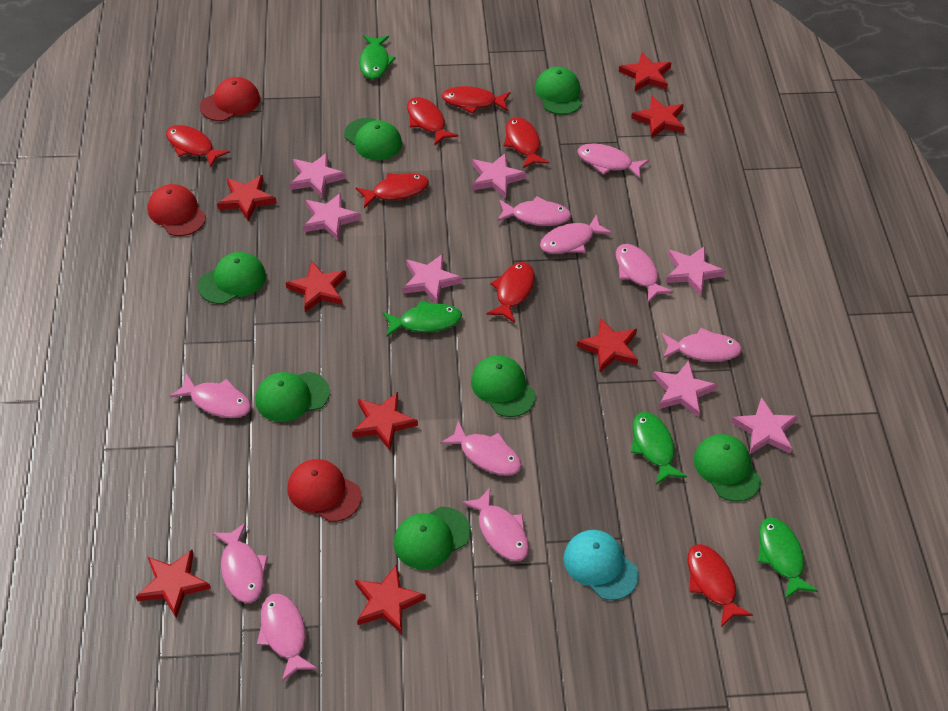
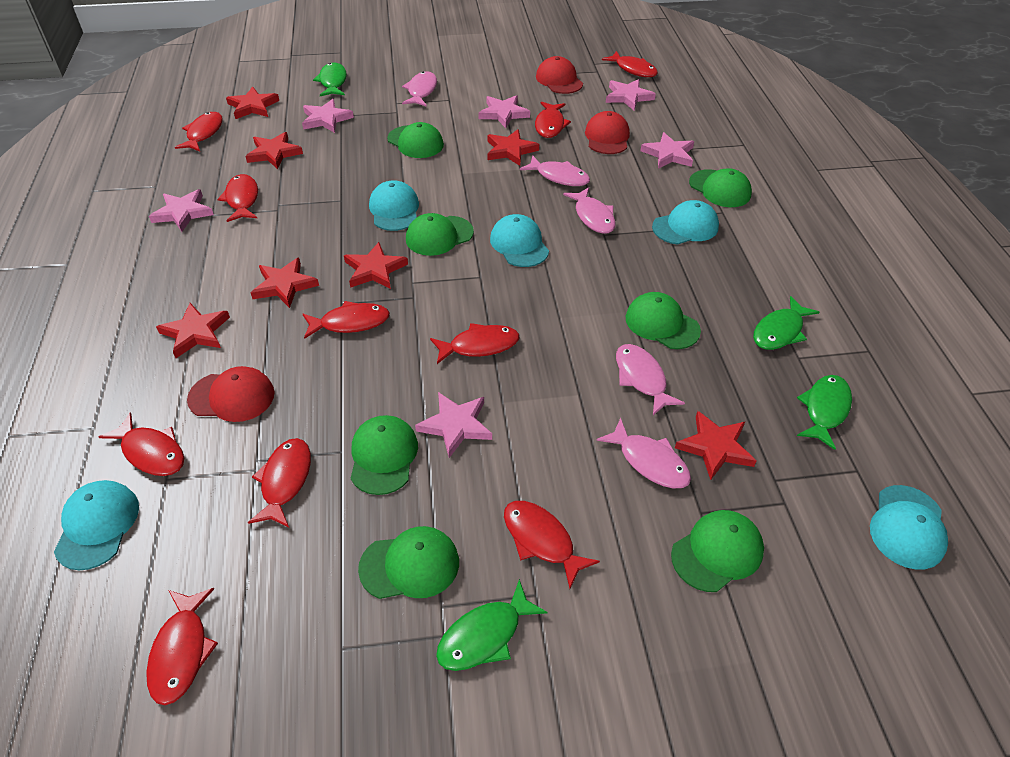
pink fish: 10 -> 5
pink star: 7 -> 6
red fish: 7 -> 10
red star: 8 -> 7
turquoise cap: 1 -> 5

